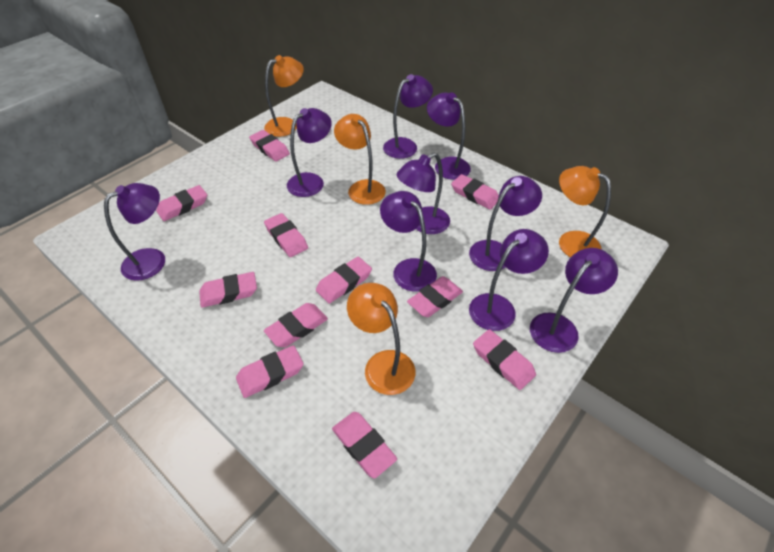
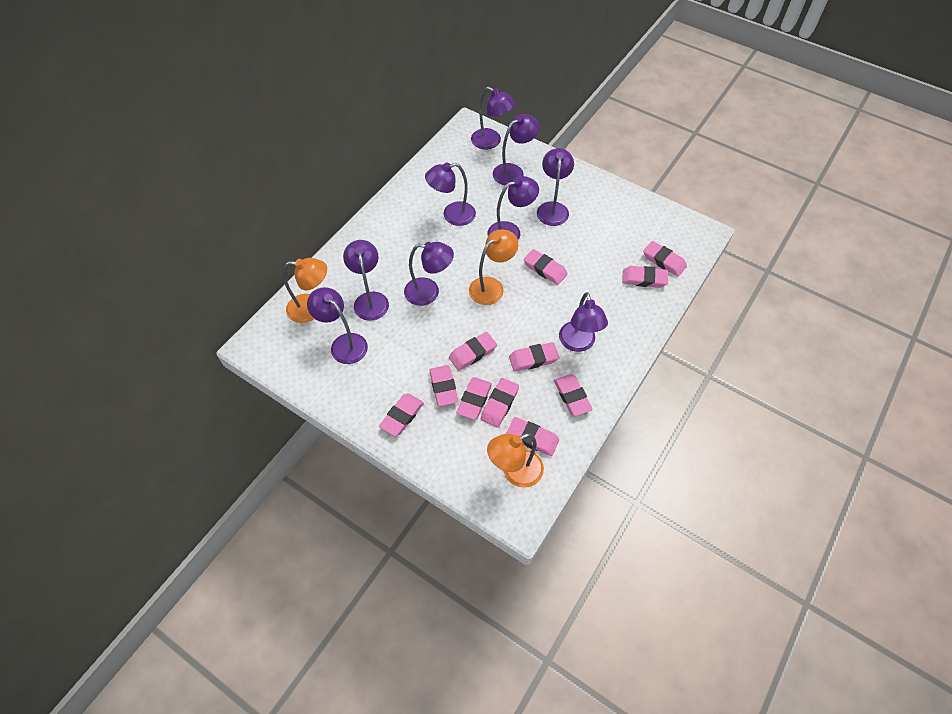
orange lamp: 4 -> 3

